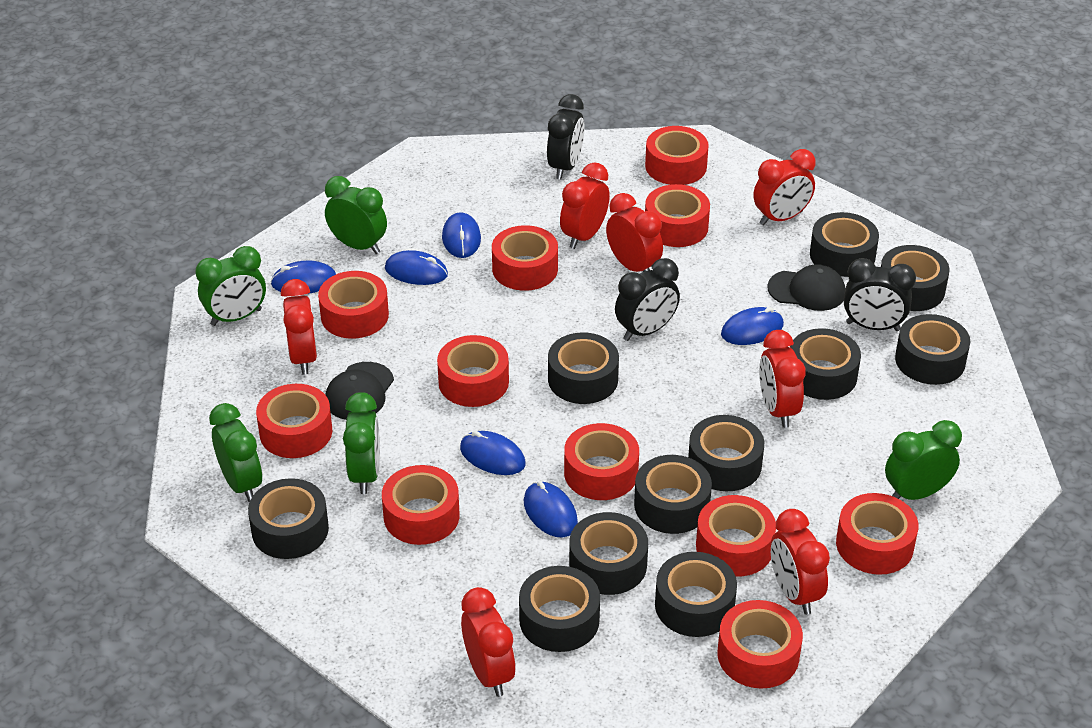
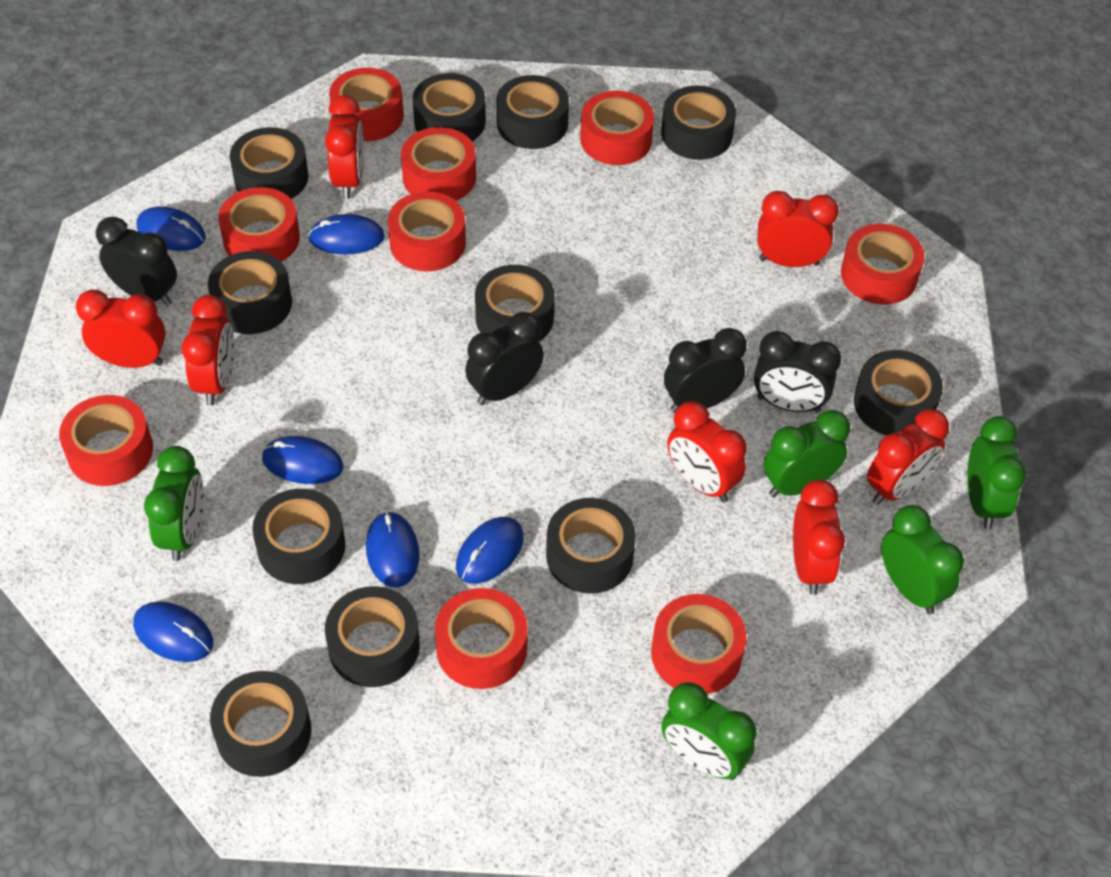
black cap: 2 -> 0
black clock: 3 -> 4
red tape: 11 -> 9

